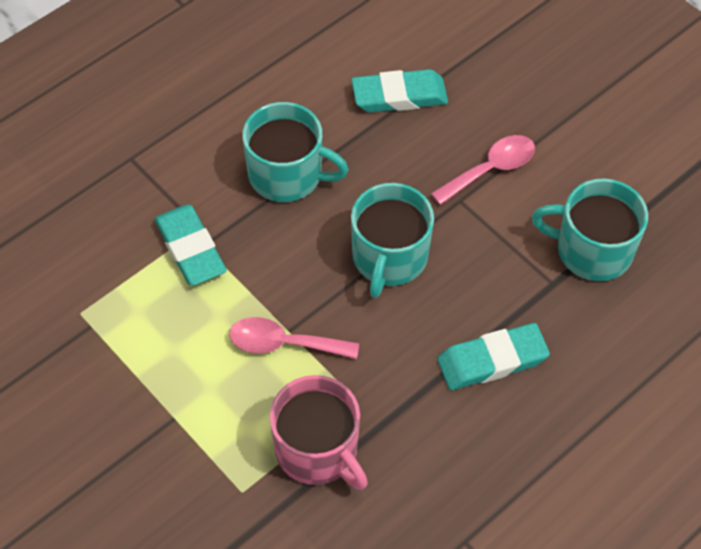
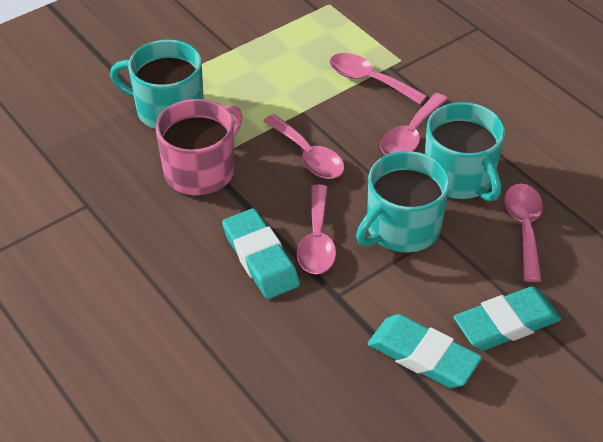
pink spoon: 2 -> 5

